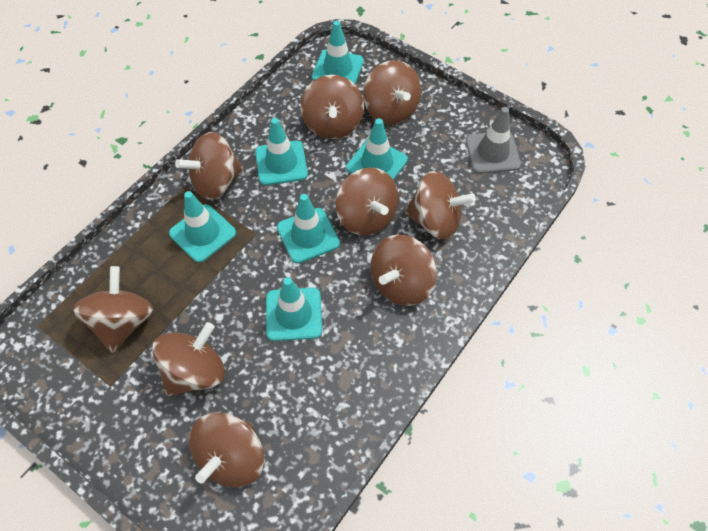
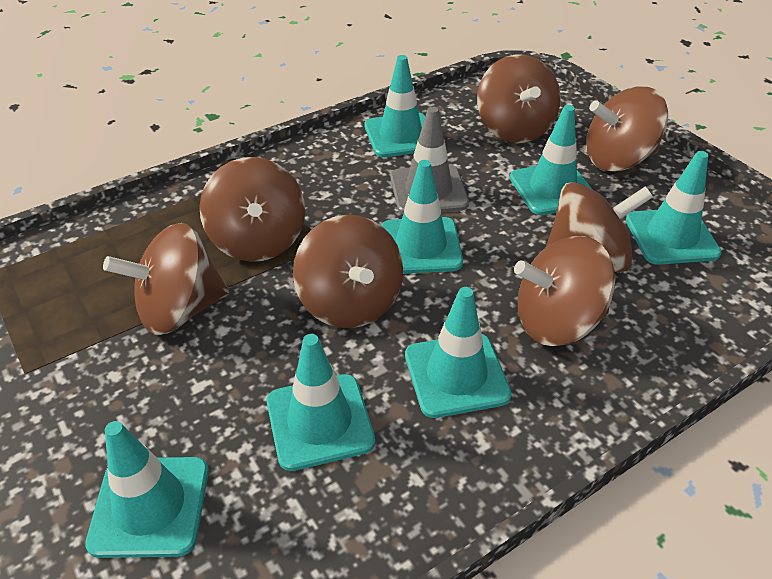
brown spinning top: 9 -> 7
turquoise traffic cone: 6 -> 7

